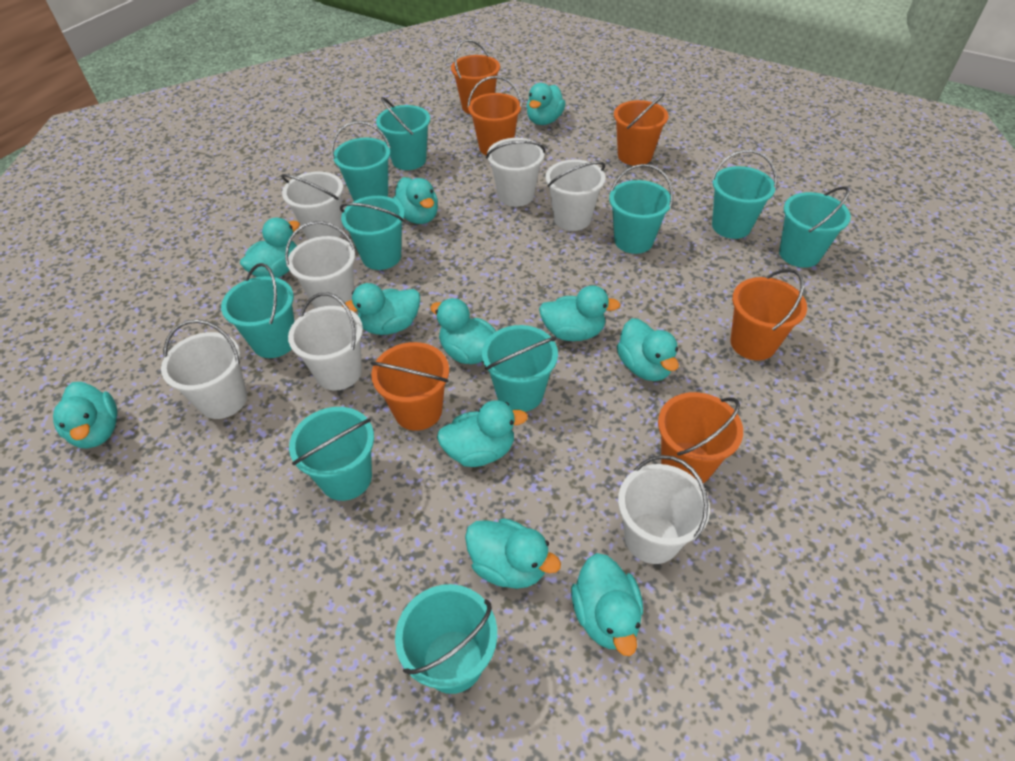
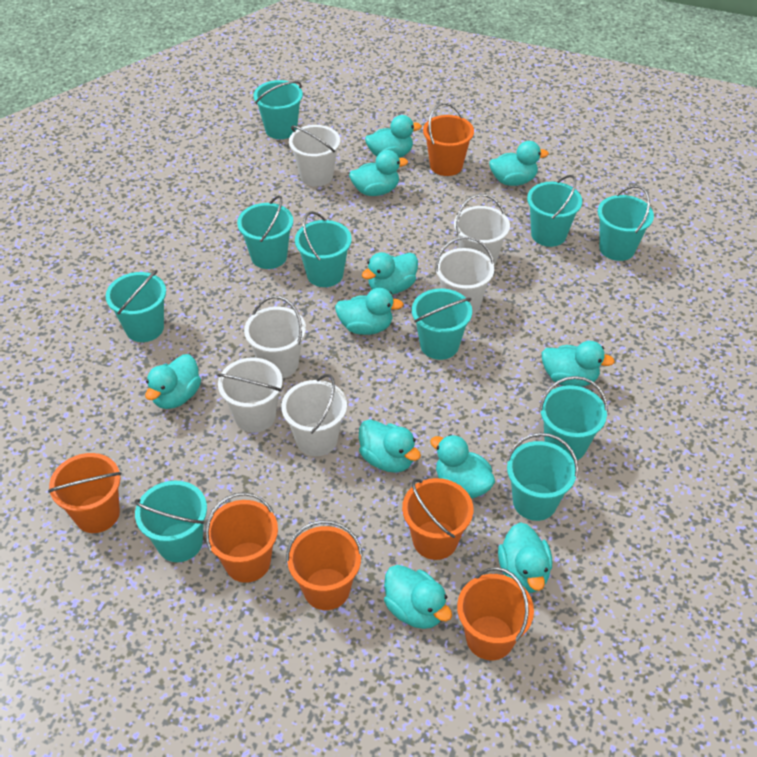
white bucket: 7 -> 6

